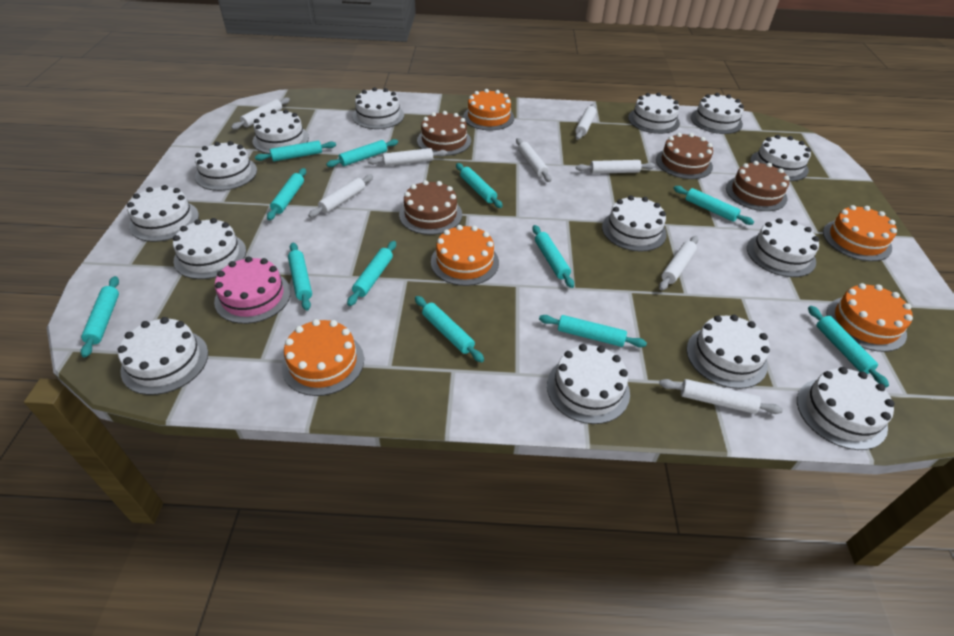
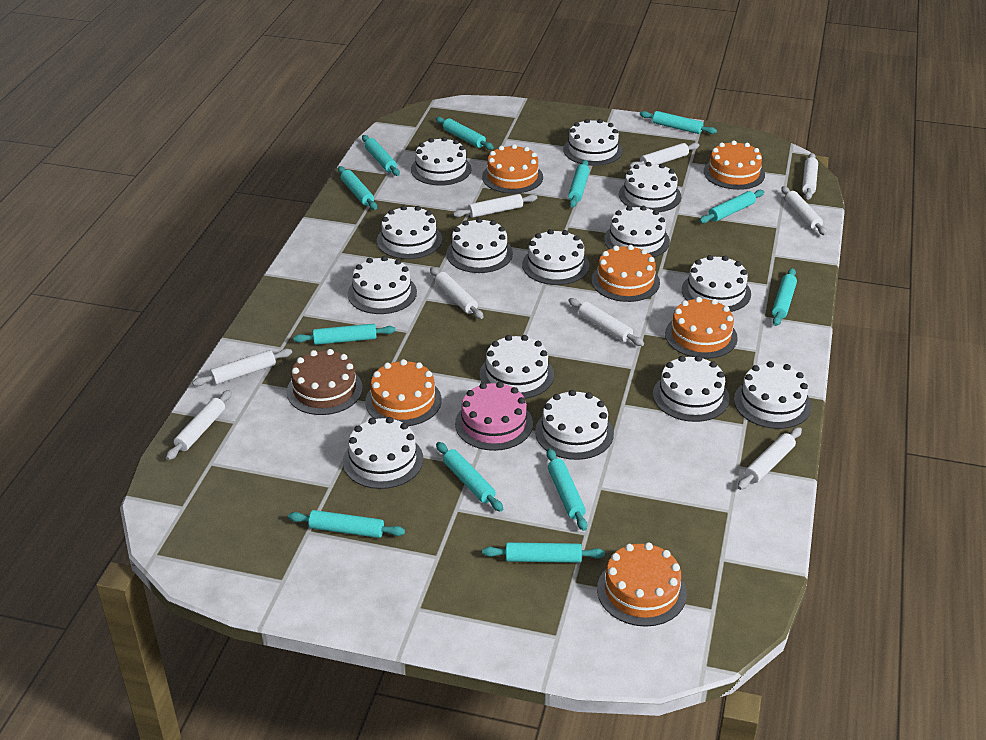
brown cake: 4 -> 1
orange cake: 5 -> 6
white rolling pin: 8 -> 9

